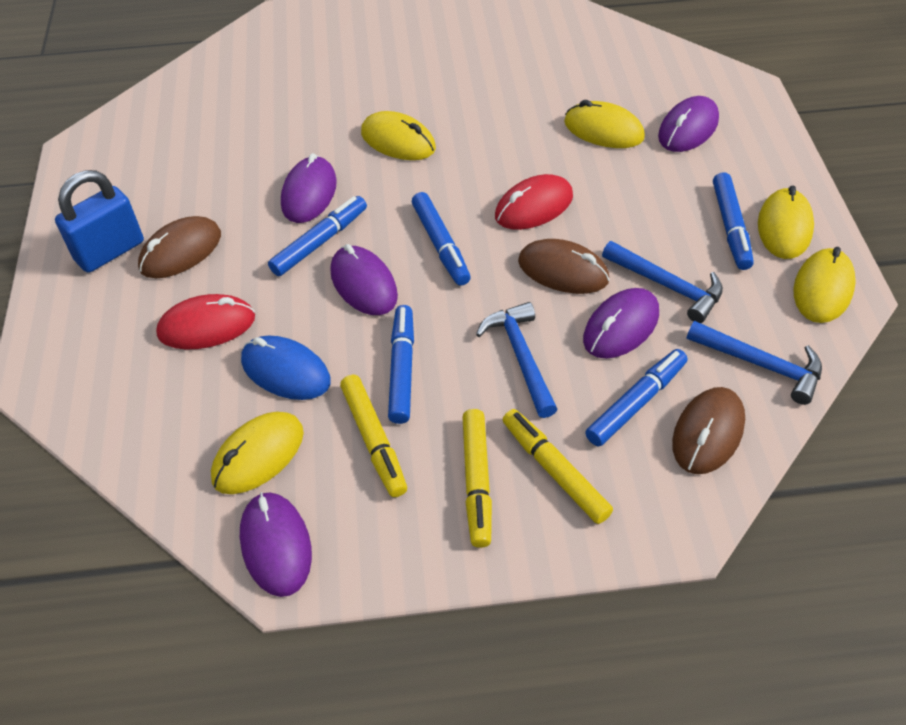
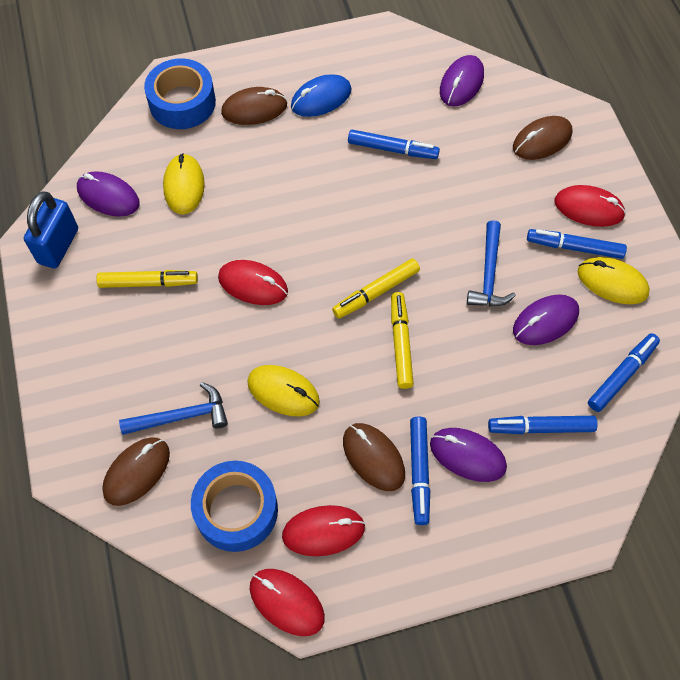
blue hammer: 3 -> 2
blue tape: 0 -> 2
brown mouse: 3 -> 4
purple mouse: 5 -> 4
red mouse: 2 -> 4
yellow mouse: 5 -> 3

